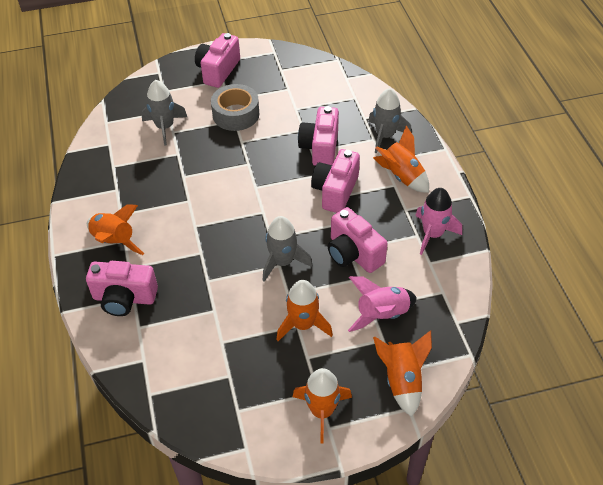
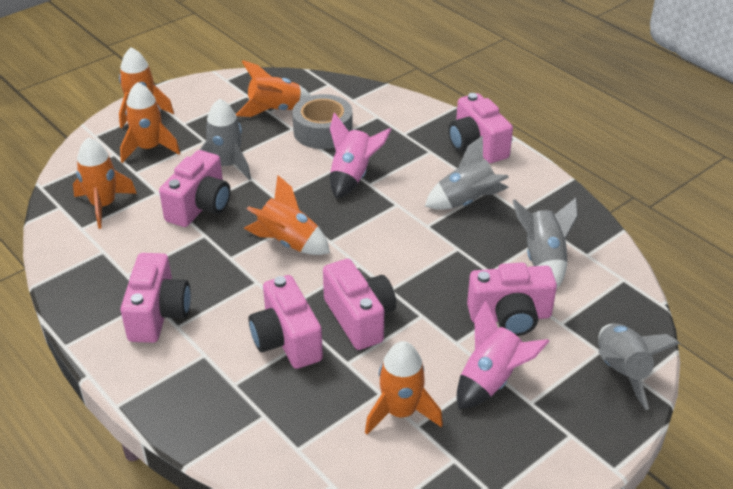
grey rocket: 3 -> 4
orange rocket: 5 -> 6
pink camera: 5 -> 6

